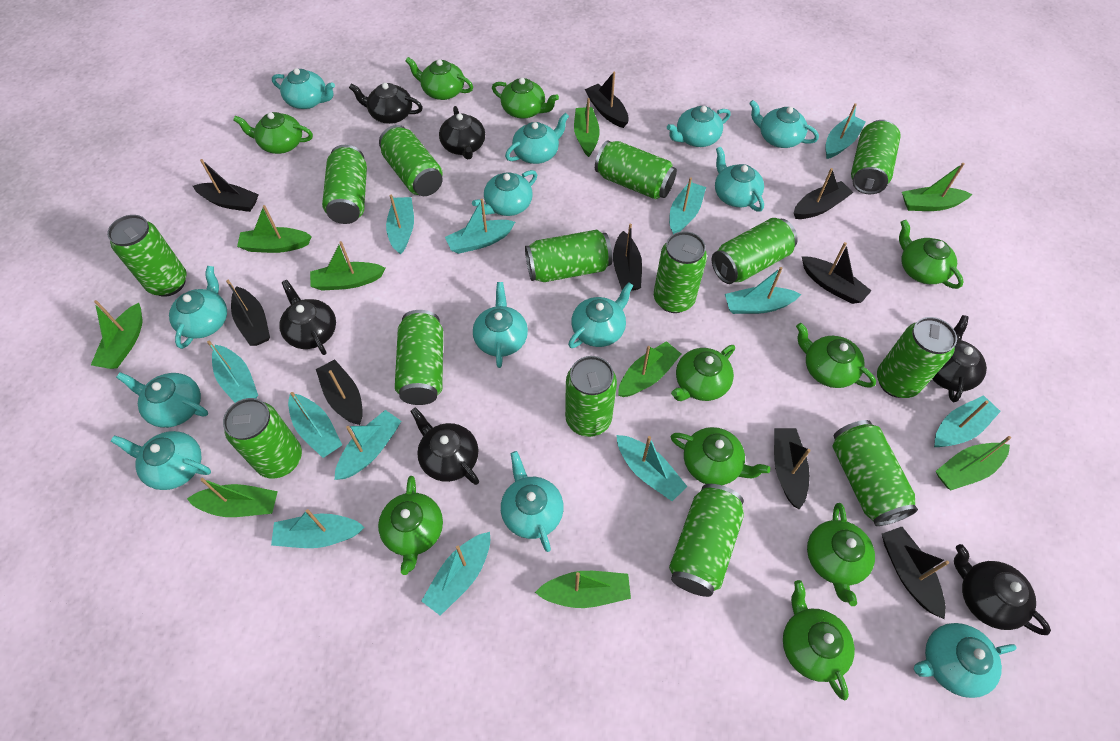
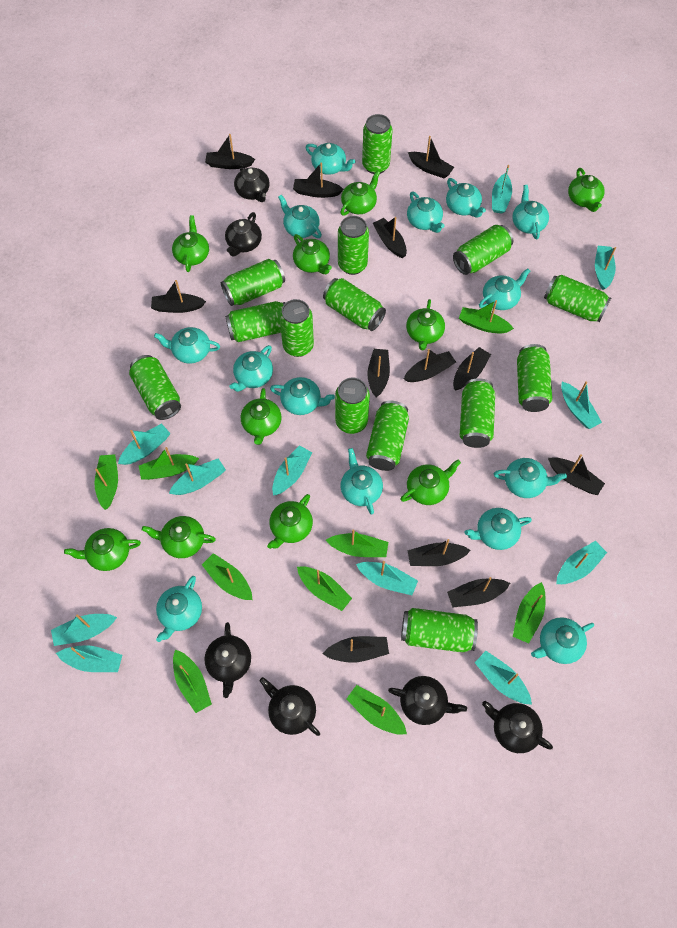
black boat: 9 -> 12
turquoise boat: 12 -> 11
turquoise teapot: 13 -> 14

